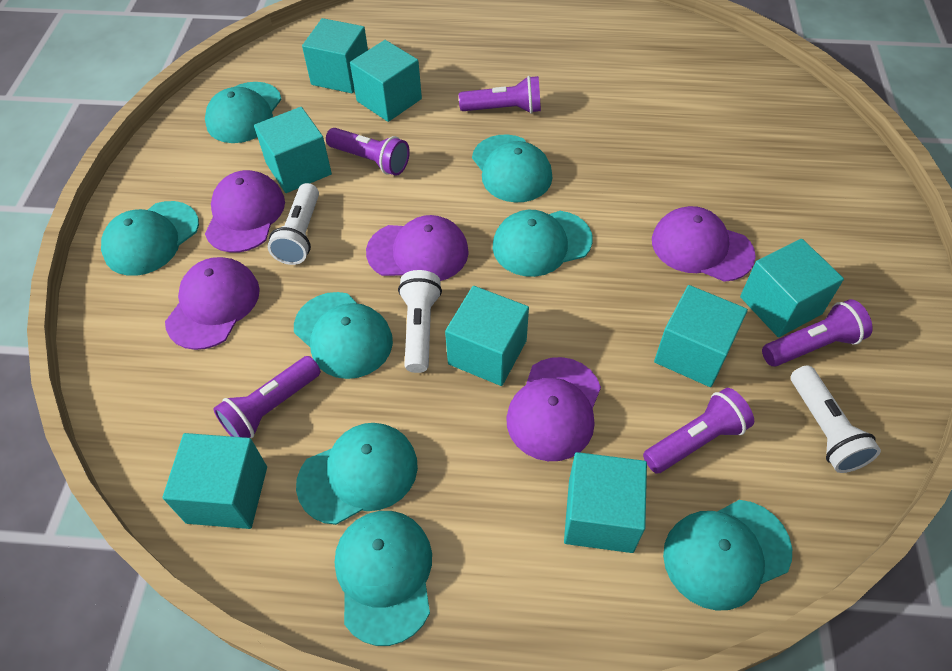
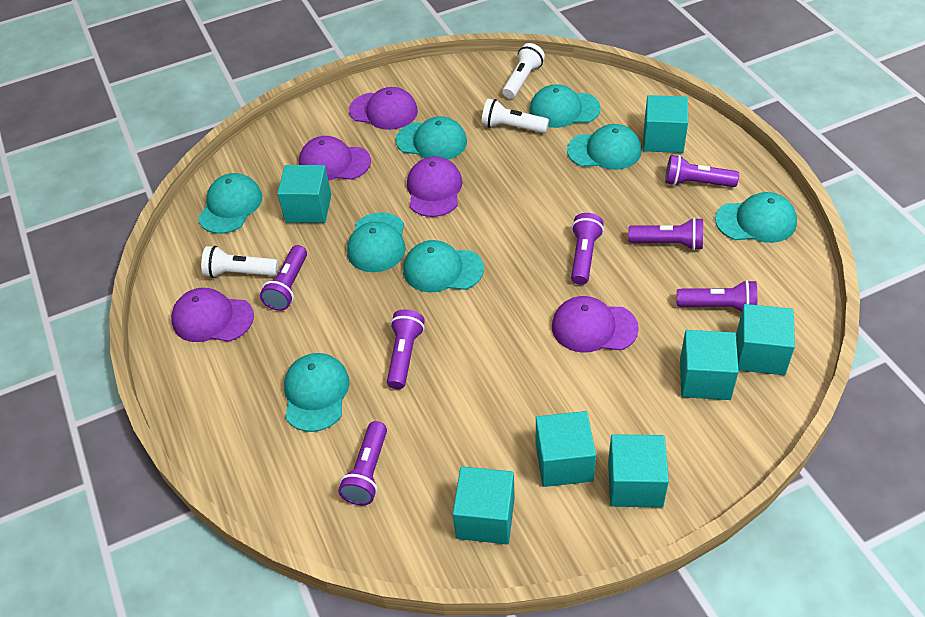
purple flashlight: 5 -> 7
turquoise cube: 8 -> 7

